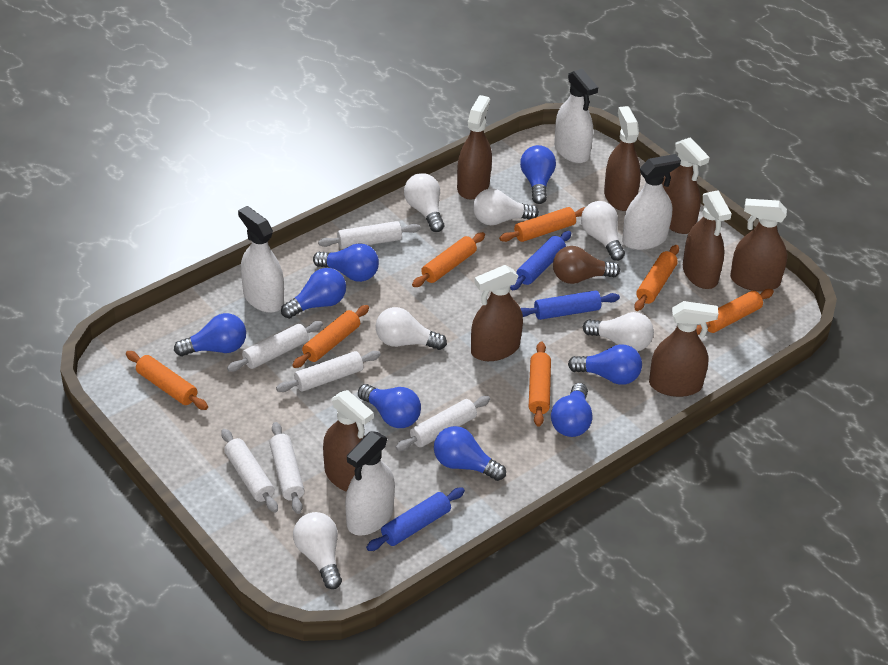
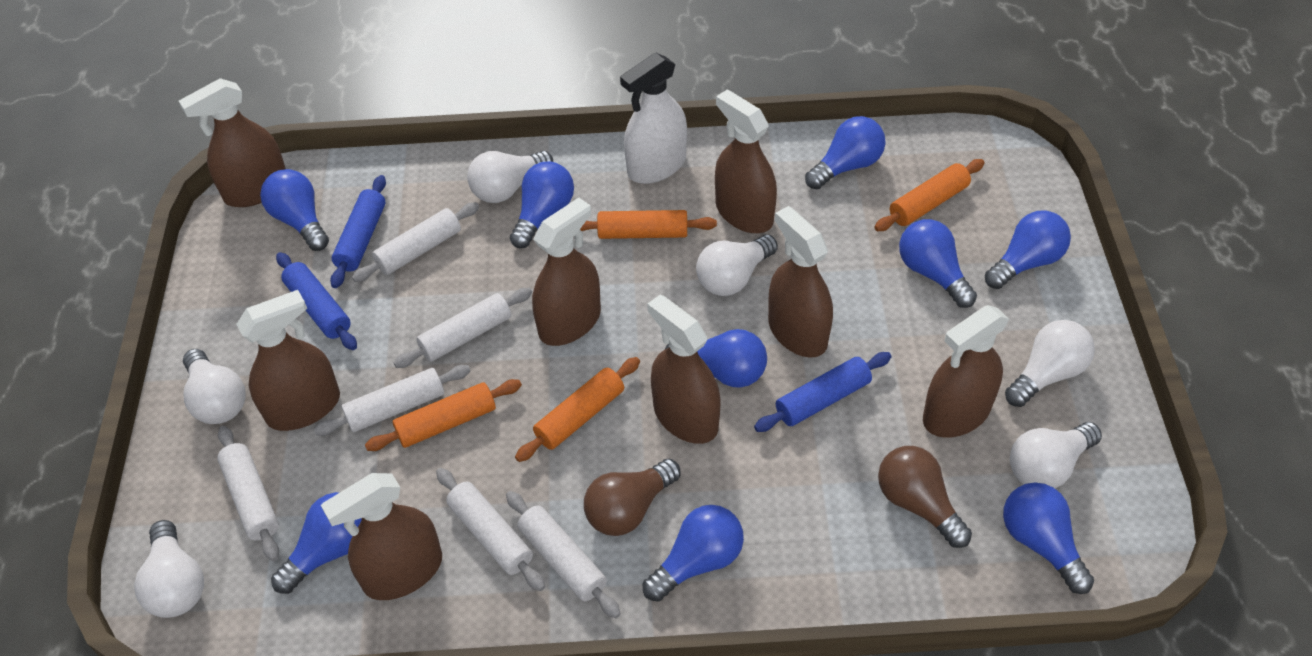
blue light bulb: 8 -> 9
brown light bulb: 1 -> 2
orange rolling pin: 7 -> 4
white spray bottle: 4 -> 1

